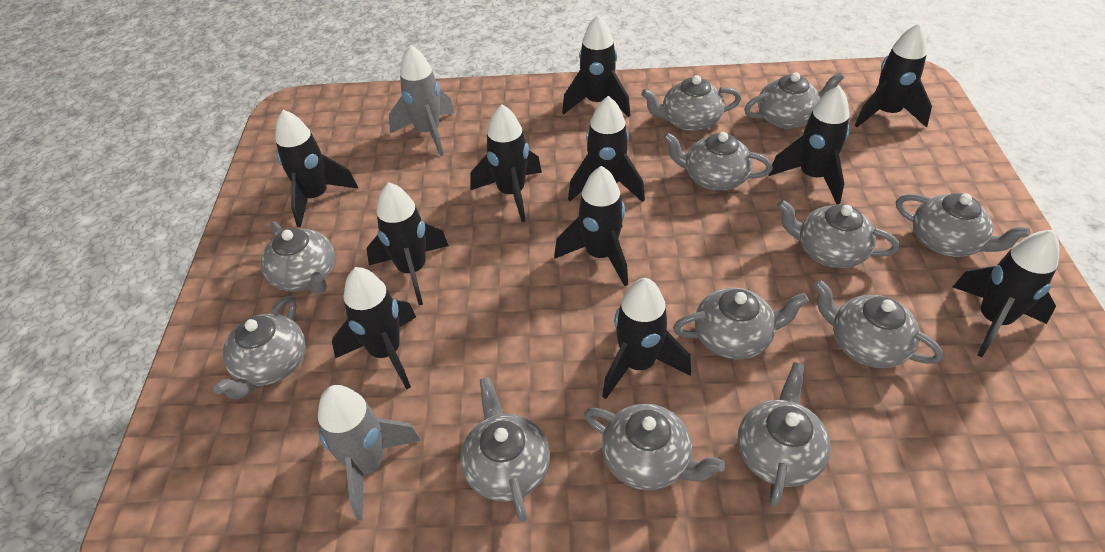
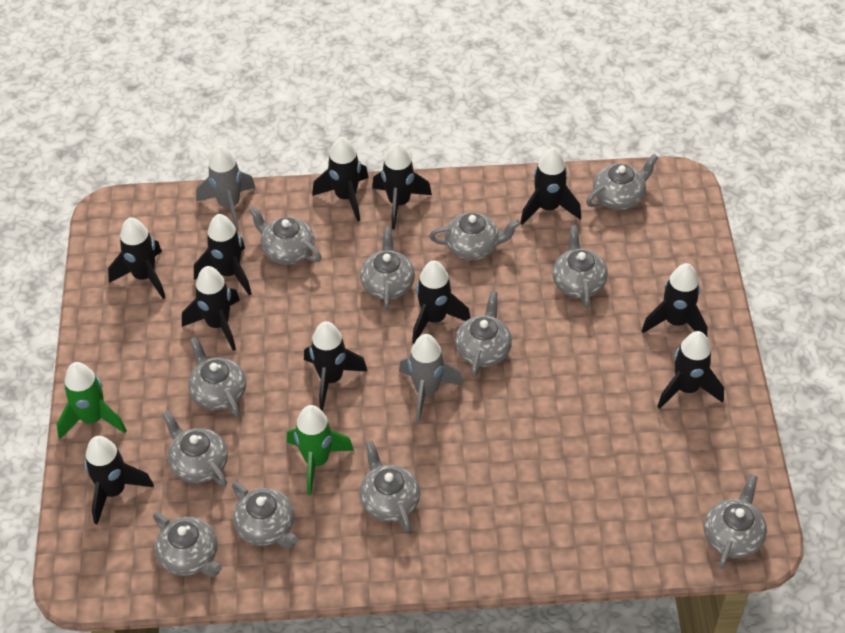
green rocket: 0 -> 2

